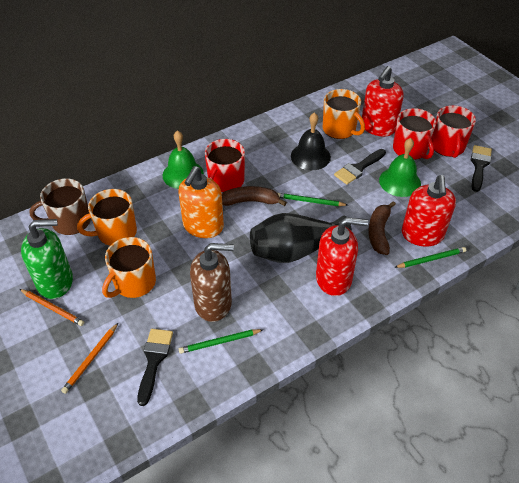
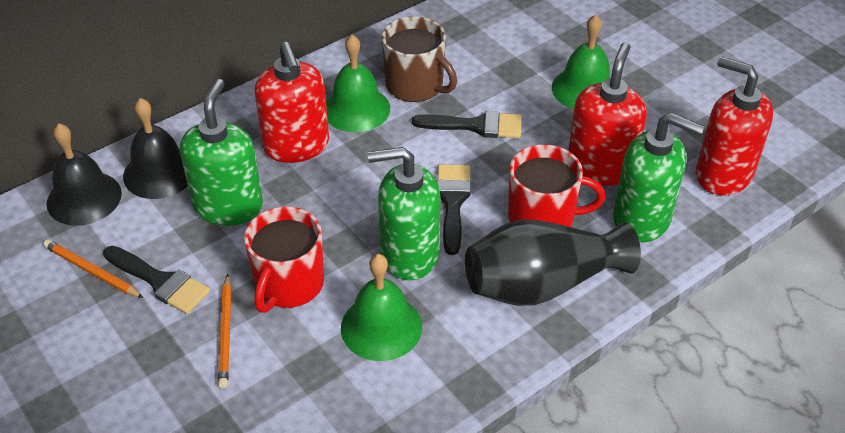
black bell: 1 -> 2
brown banana: 2 -> 0
brown soap dispenser: 1 -> 0
green bell: 2 -> 3
green pencil: 3 -> 0
green soap dispenser: 1 -> 3
orange mug: 3 -> 0
orange soap dispenser: 1 -> 0
red mug: 3 -> 2

